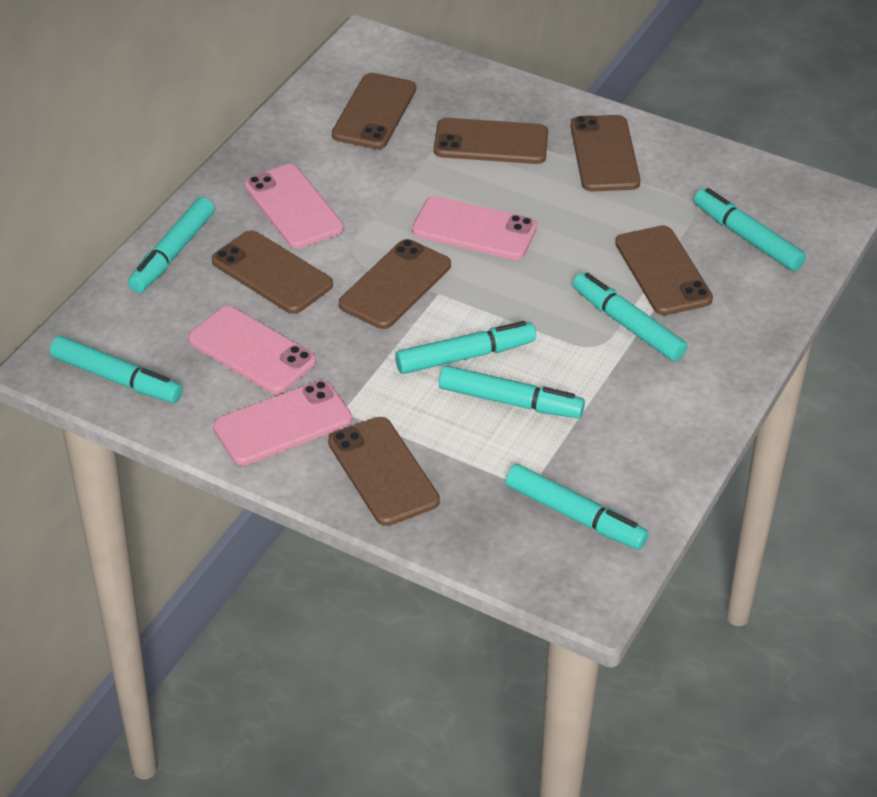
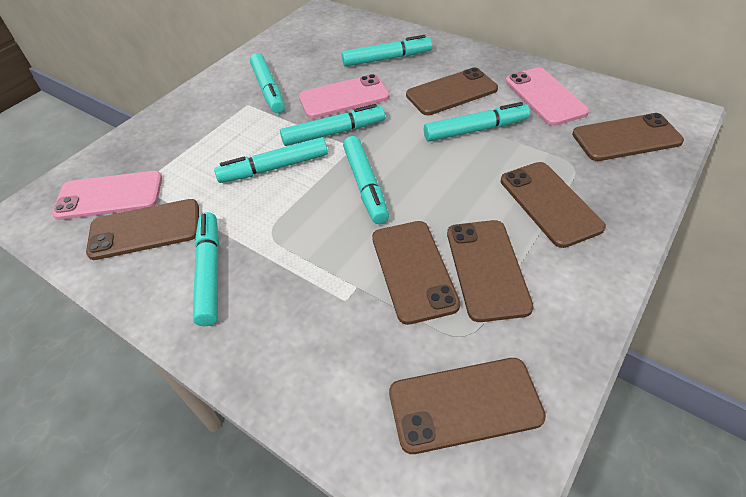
pink phone: 4 -> 3

